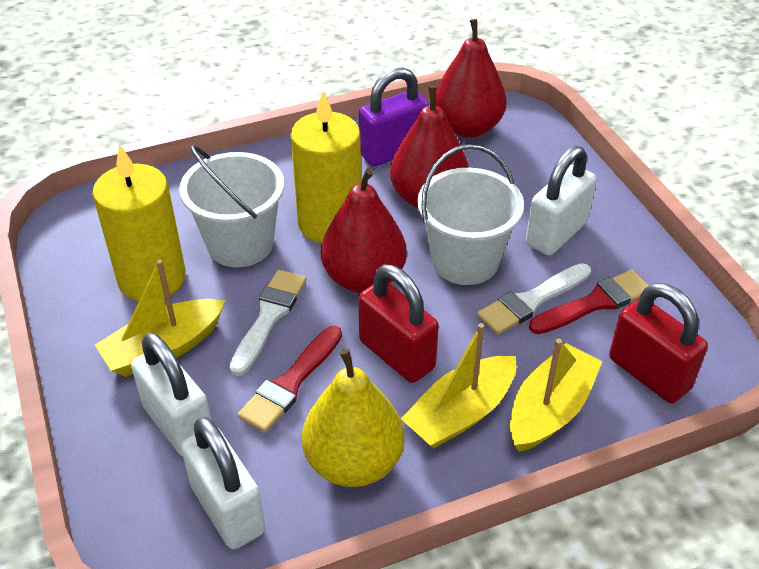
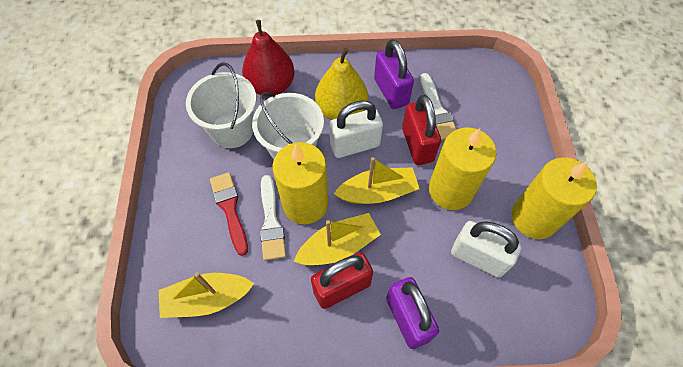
purple padlock: 1 -> 2
red brush: 2 -> 1
red pear: 3 -> 1
white padlock: 3 -> 2
yellow candle: 2 -> 3

